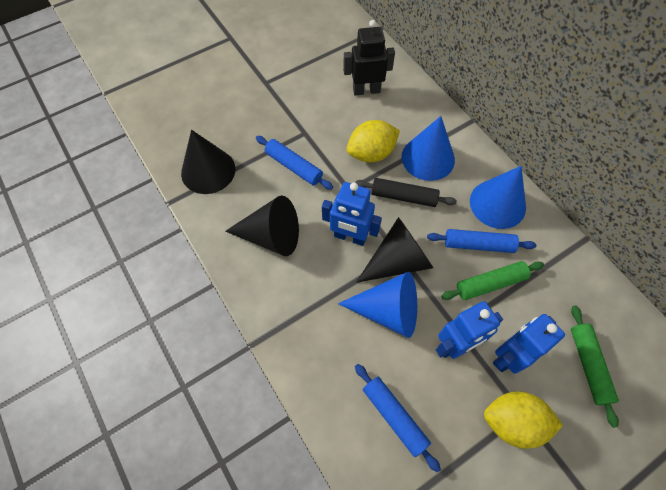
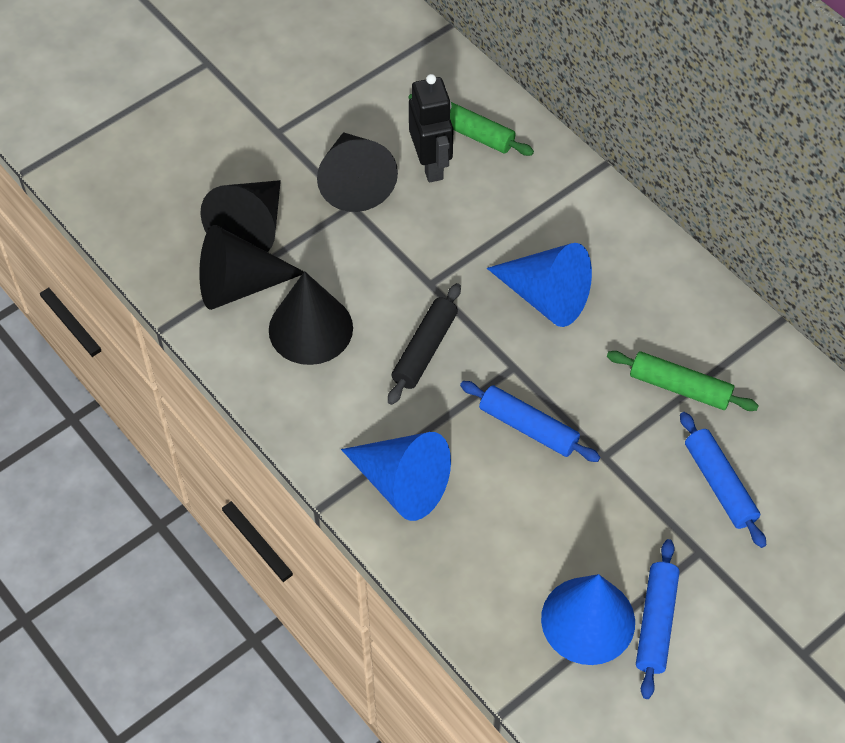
black cone: 3 -> 4
blue robot: 3 -> 0
yellow lemon: 2 -> 0

